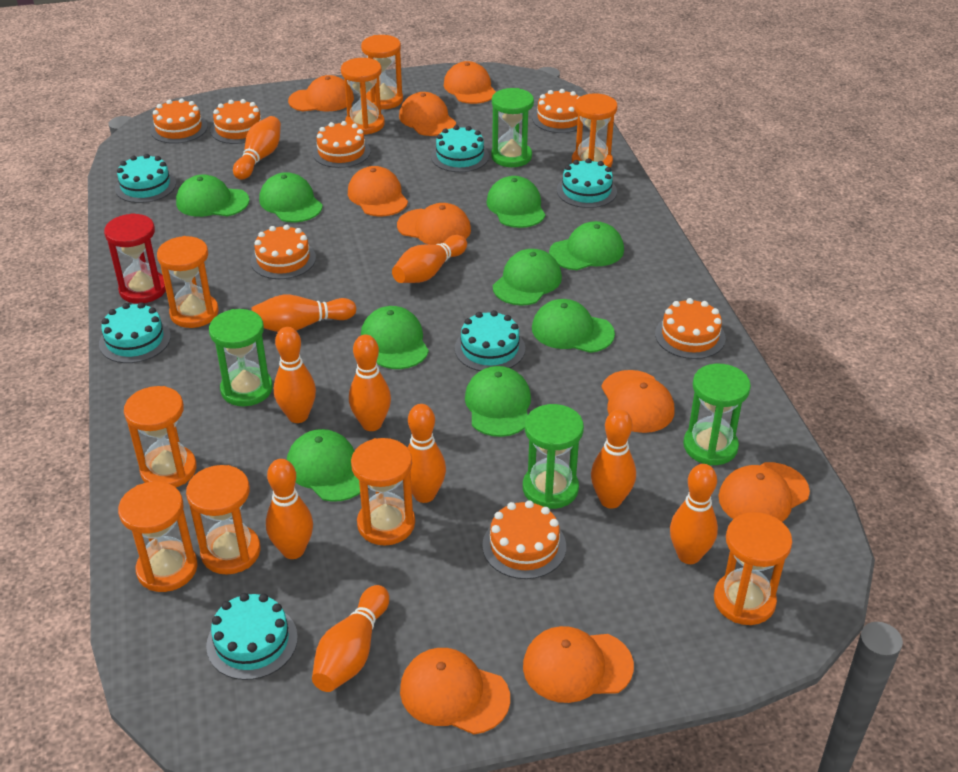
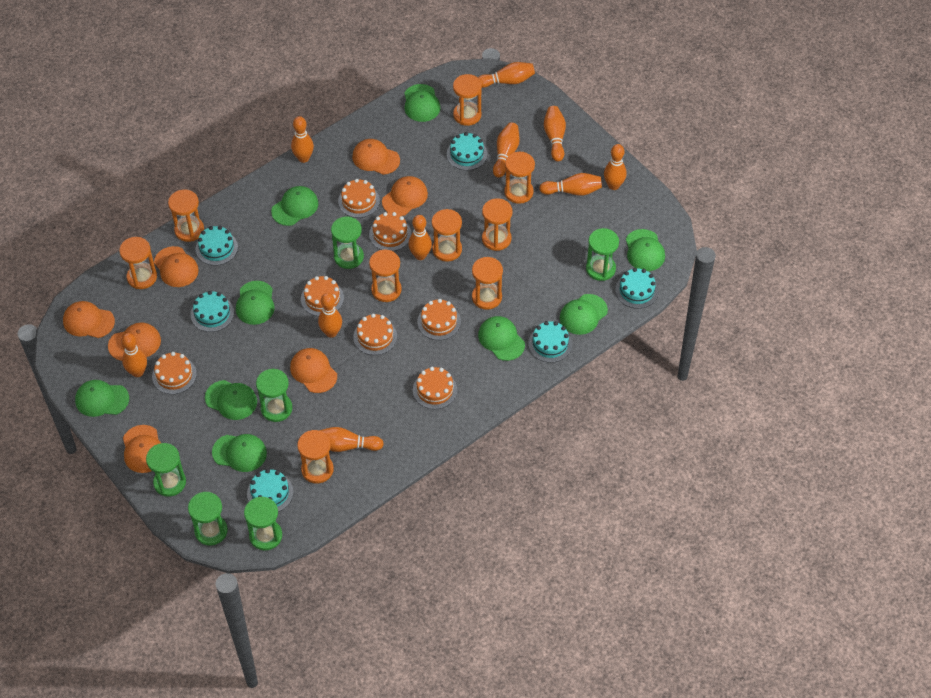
green hourglass: 4 -> 6
orange cap: 9 -> 7
red hourglass: 1 -> 0

